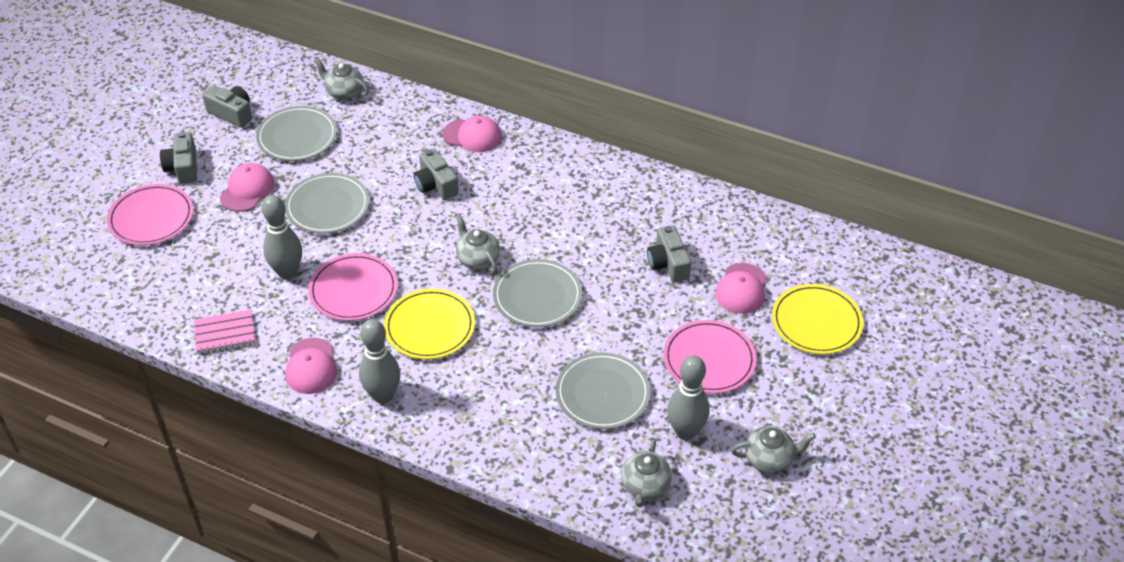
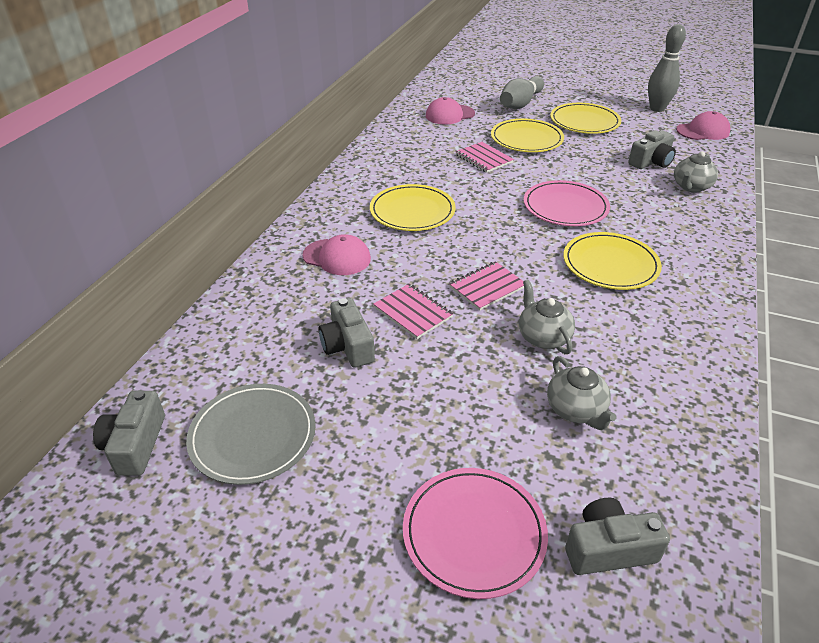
grey bowling pin: 3 -> 2
grey plate: 4 -> 1
grey teapot: 4 -> 3
pink cap: 4 -> 3
pink notebook: 1 -> 3
pink plate: 3 -> 2
yellow plate: 2 -> 4

